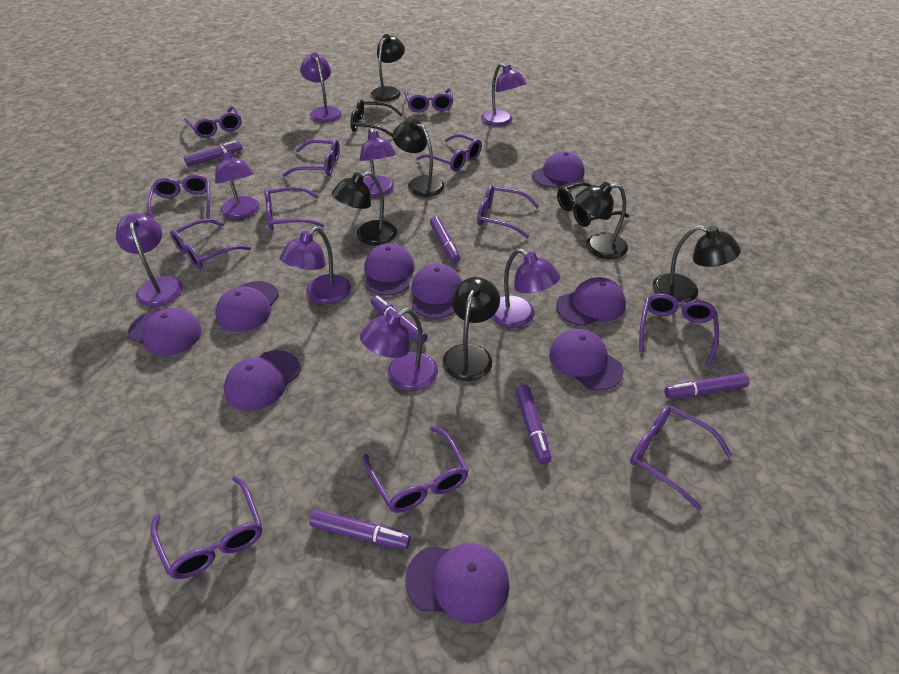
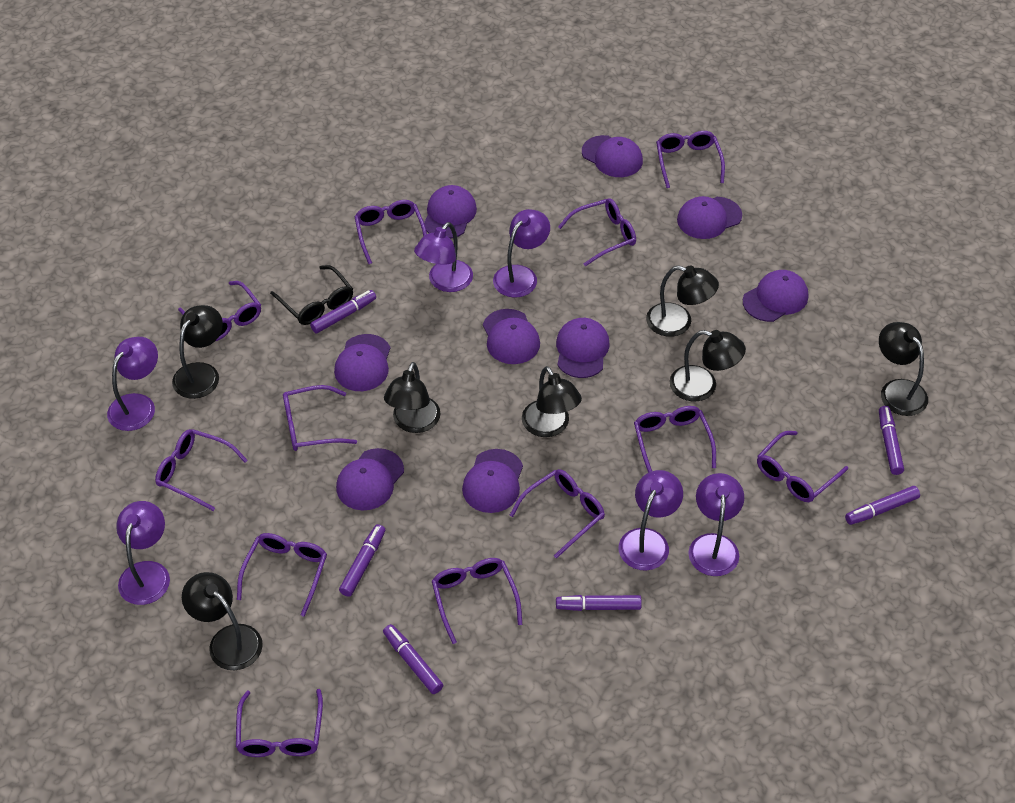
black glasses: 2 -> 1
black lamp: 6 -> 7
purple lamp: 8 -> 6

